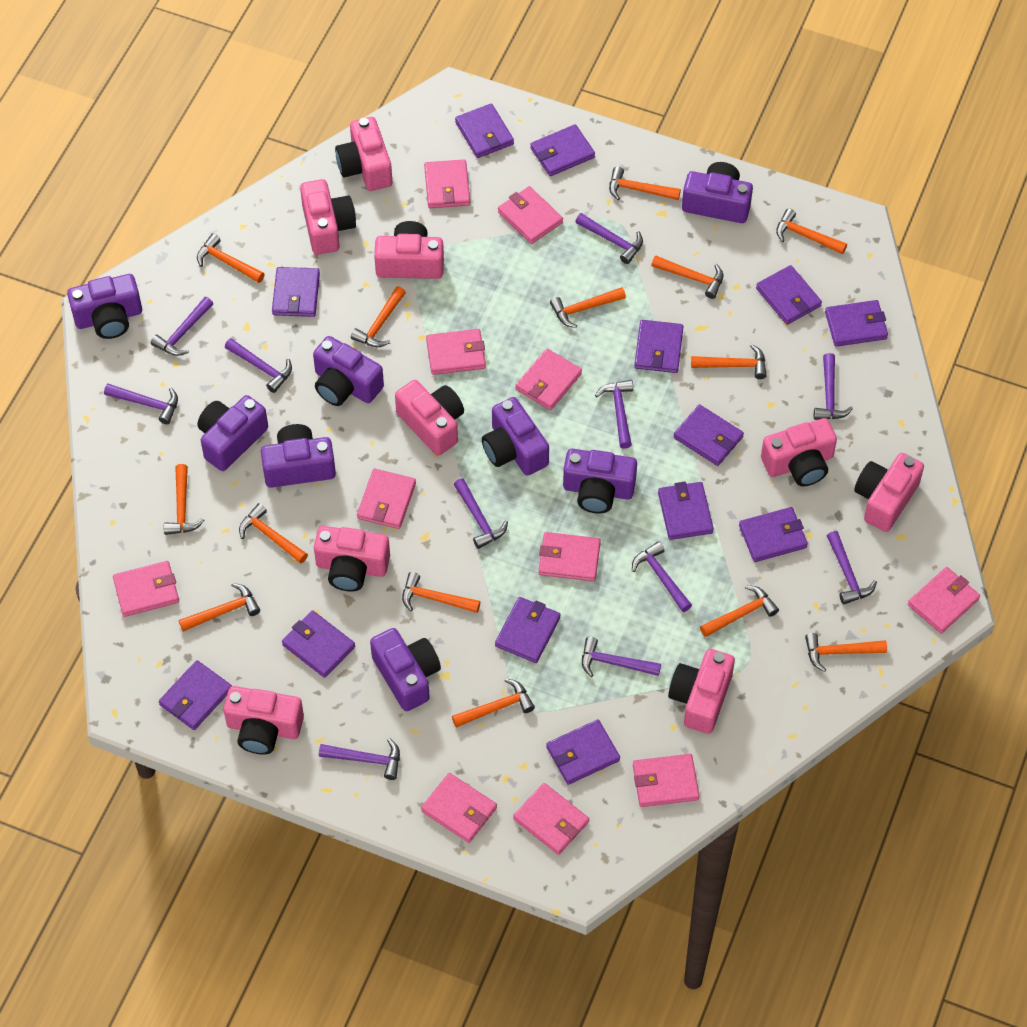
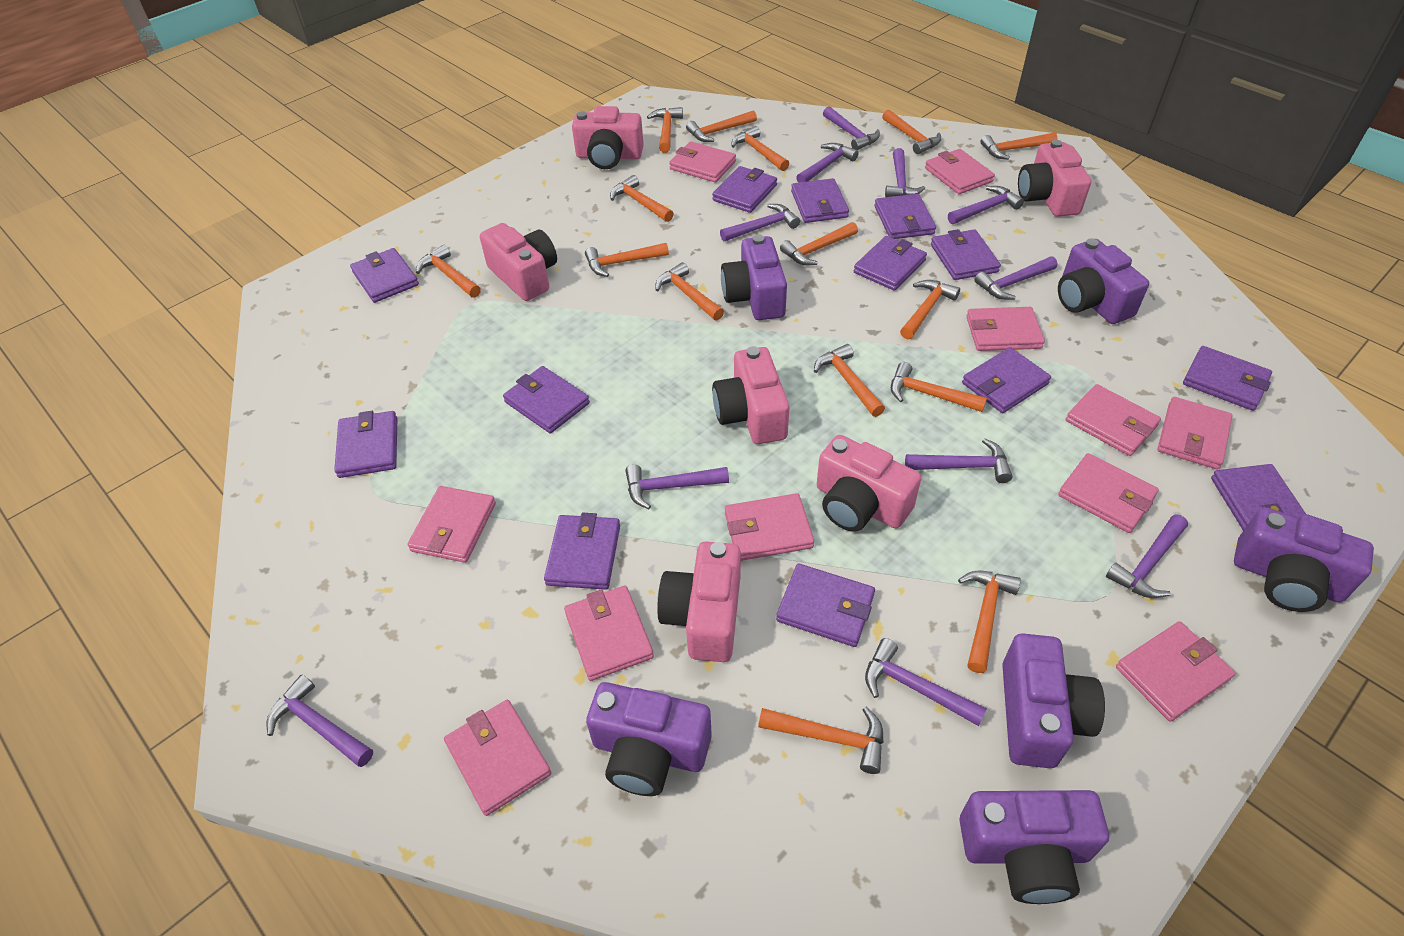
orange hammer: 14 -> 15
pink camera: 9 -> 6
purple camera: 8 -> 6

